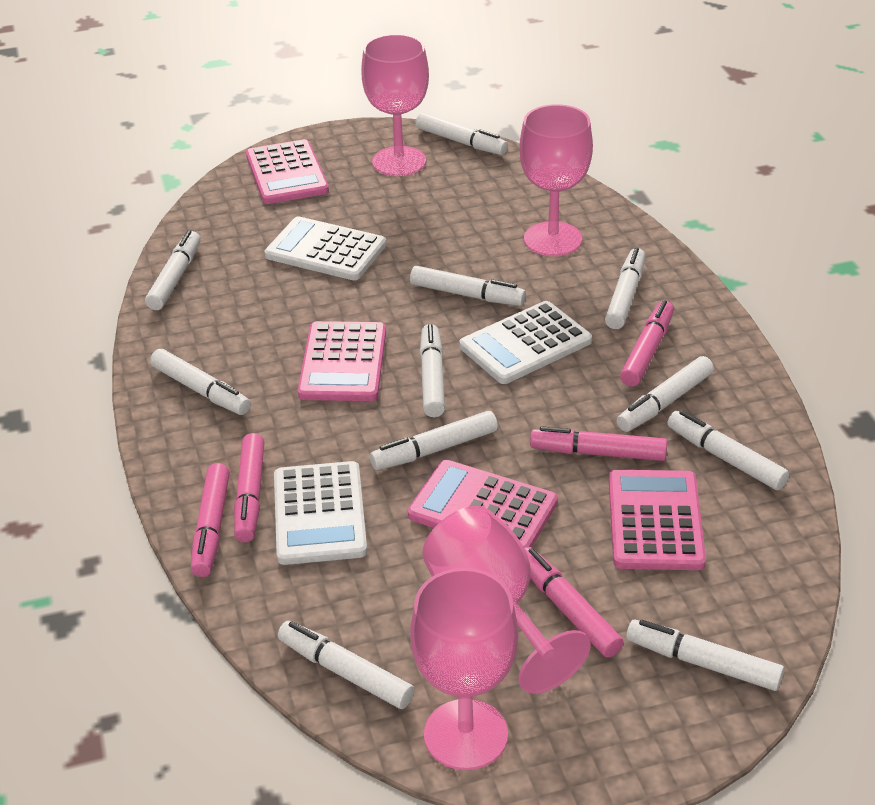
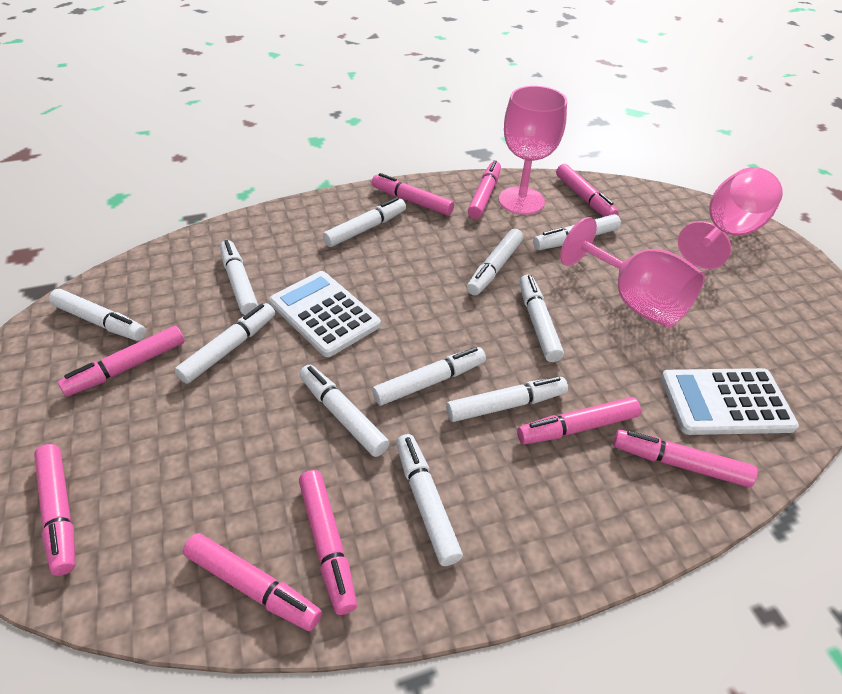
pink calculator: 4 -> 0
pink goblet: 4 -> 3
pink marker: 5 -> 9
white calculator: 3 -> 2

